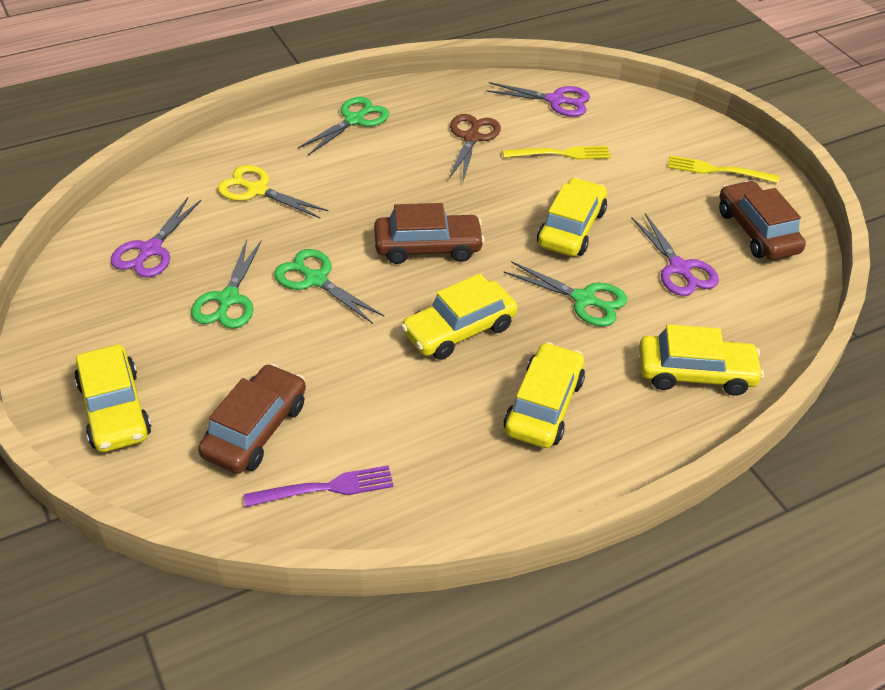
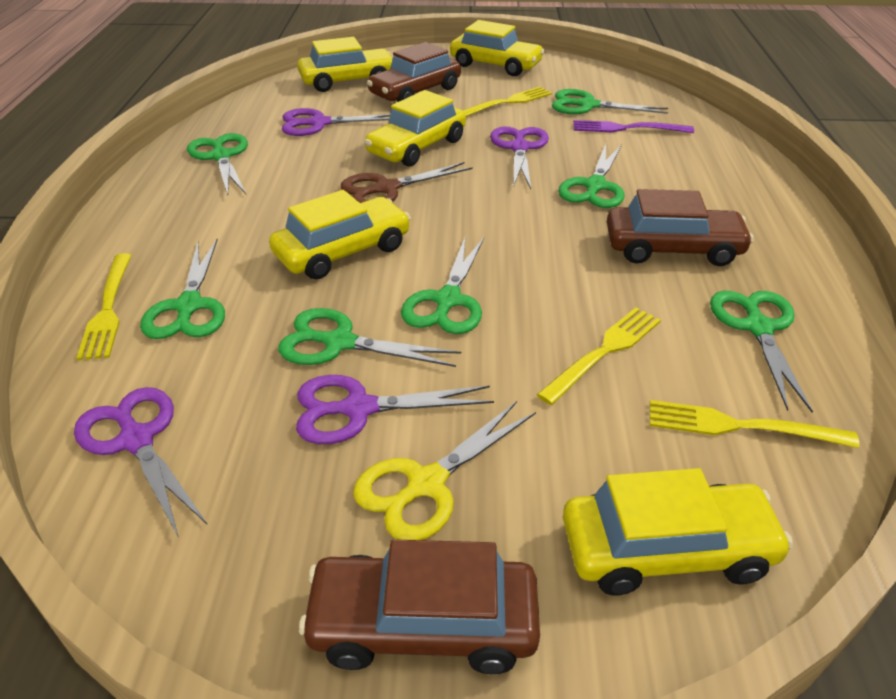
green scissors: 4 -> 7
purple scissors: 3 -> 4
yellow fork: 2 -> 4

